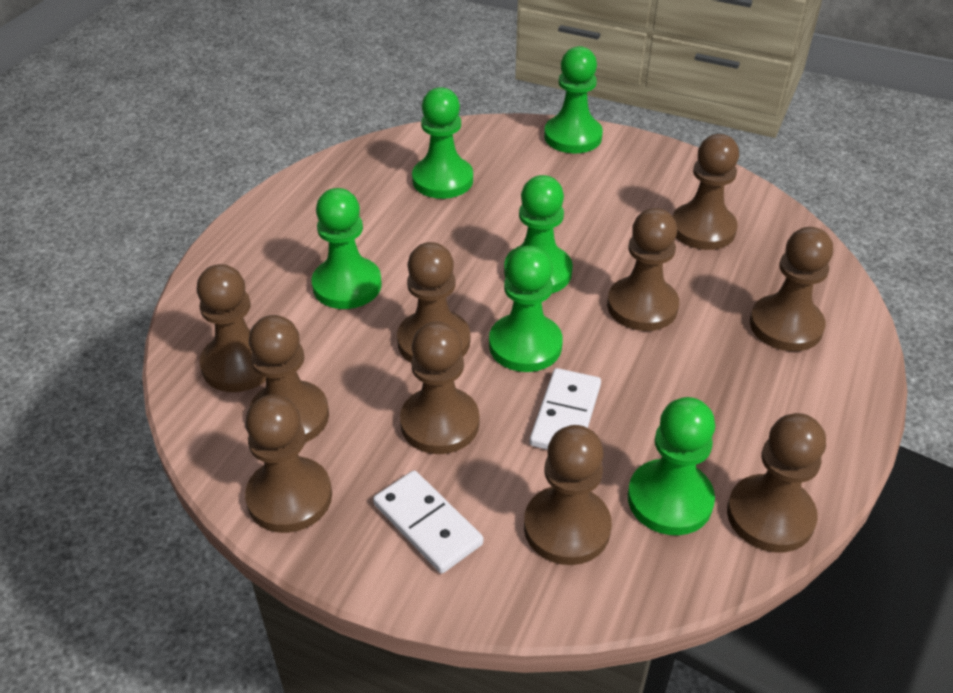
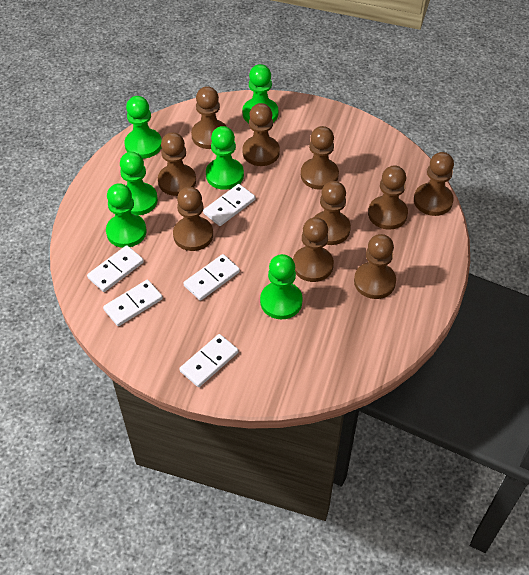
white domino: 2 -> 5

